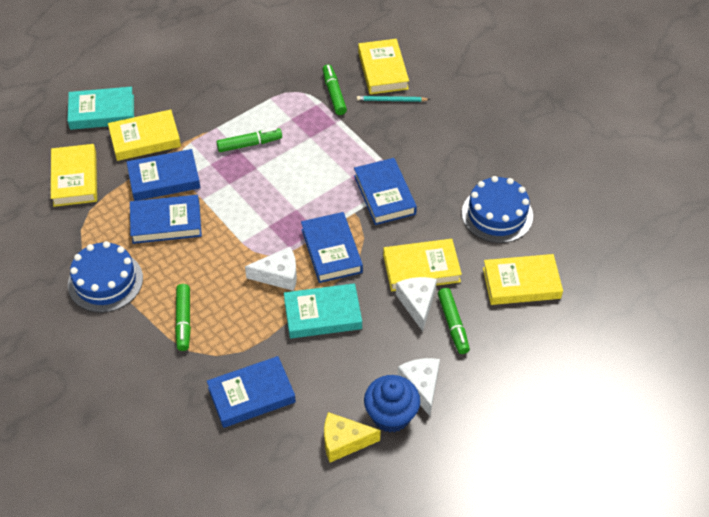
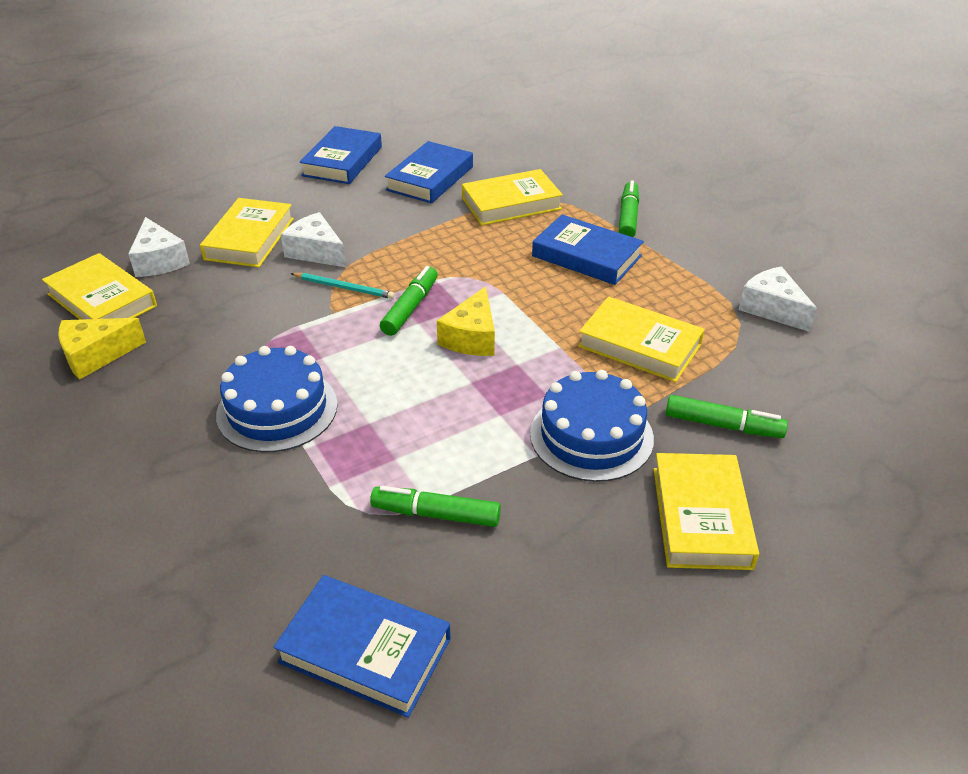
blue book: 5 -> 4
blue cupcake: 1 -> 0
turquoise book: 2 -> 0
yellow cheese: 1 -> 2

